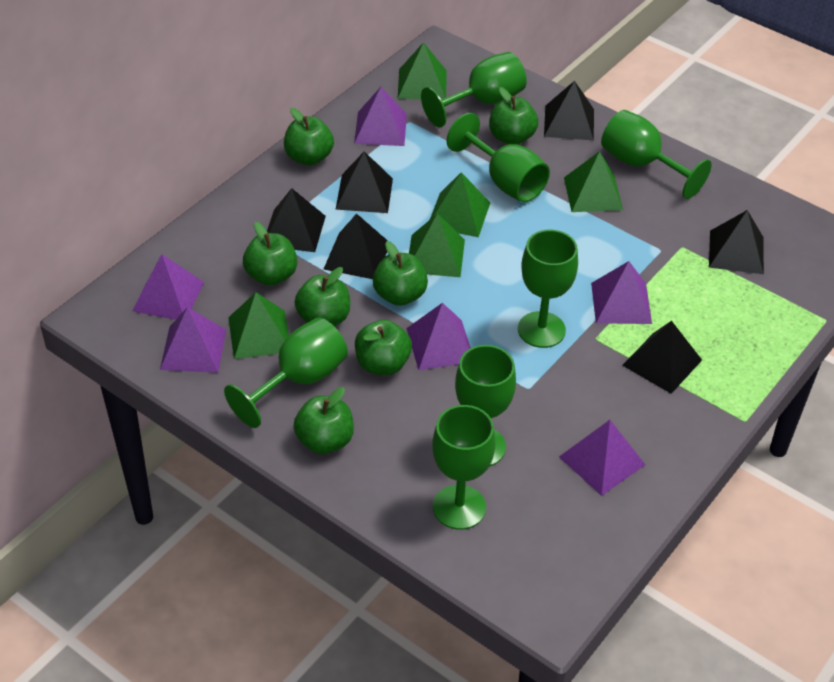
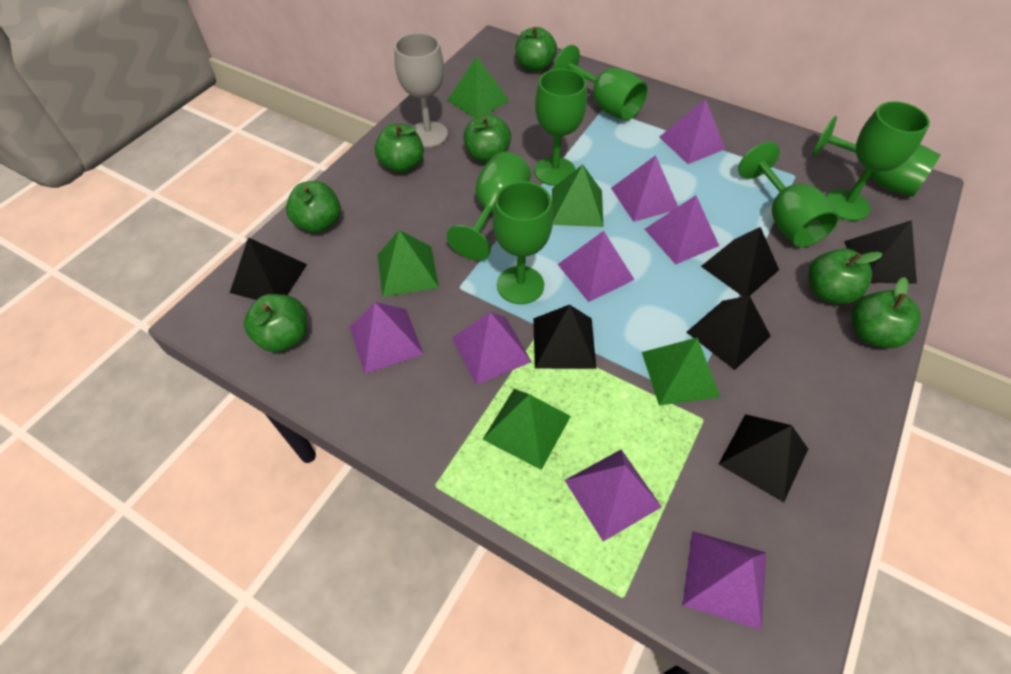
grey goblet: 0 -> 1
purple pyramid: 6 -> 8

